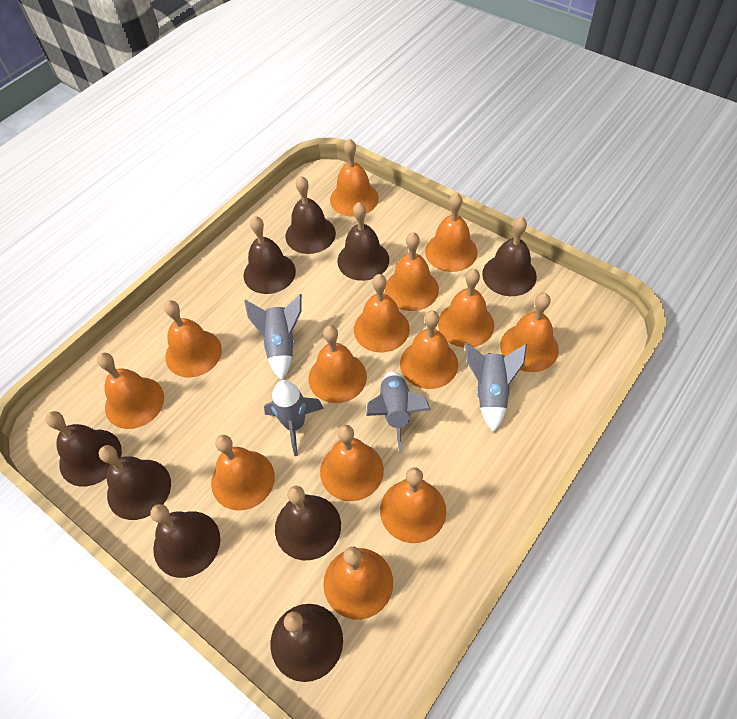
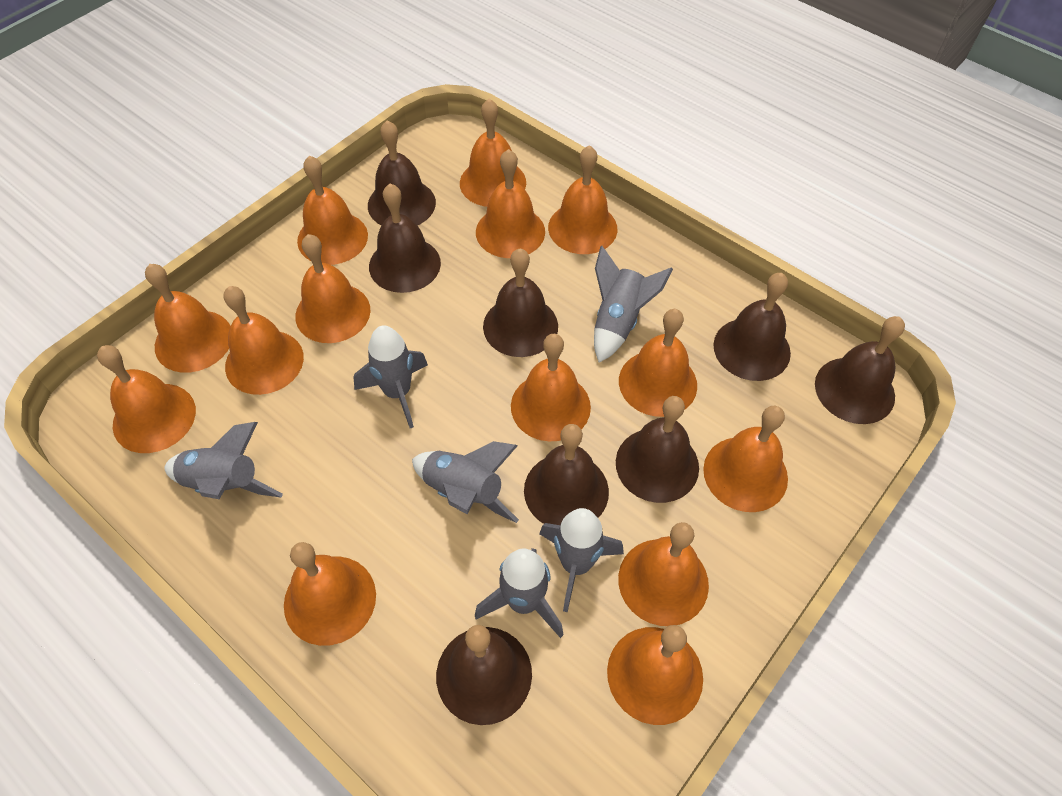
brown bell: 9 -> 8
grey rocket: 4 -> 6

